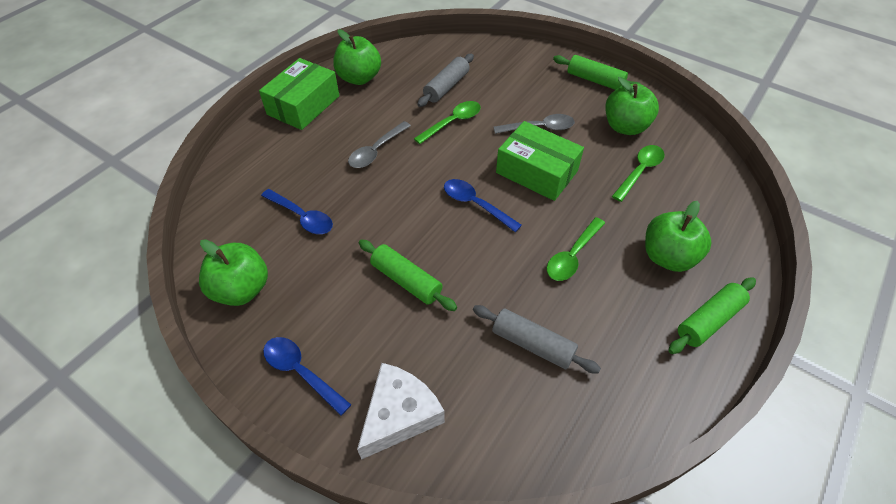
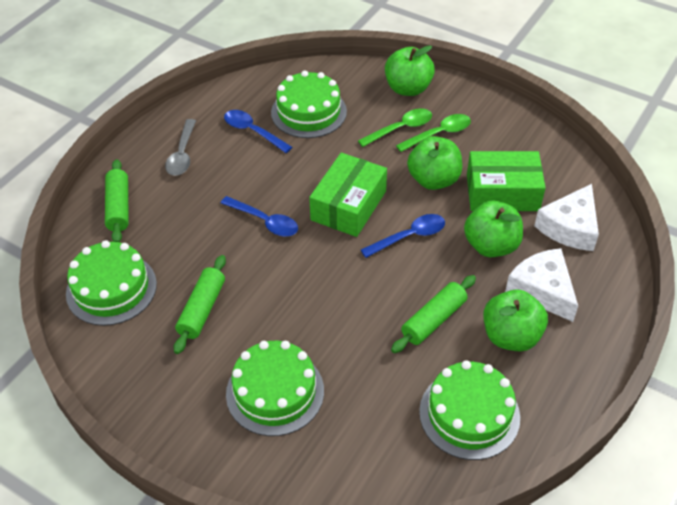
green cake: 0 -> 4
green spoon: 3 -> 2
grey rolling pin: 2 -> 0
grey spoon: 2 -> 1
white cheese: 1 -> 2

